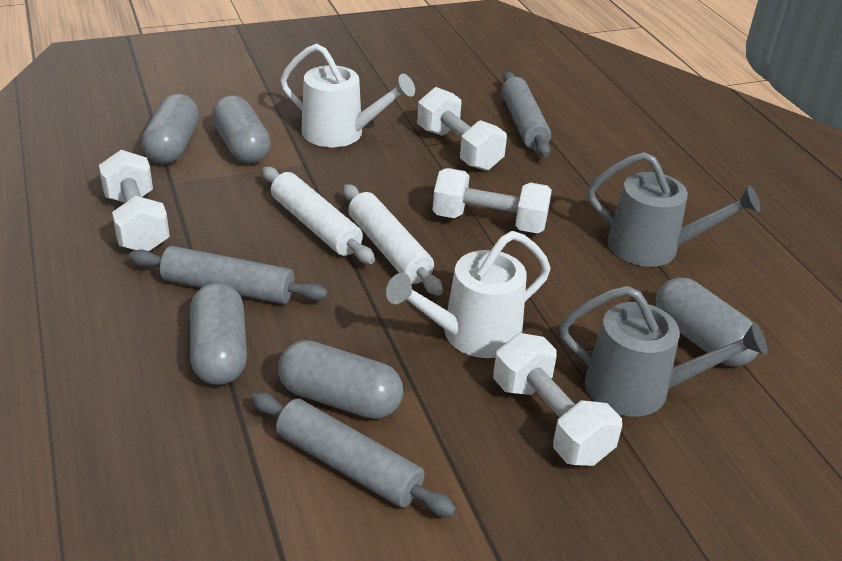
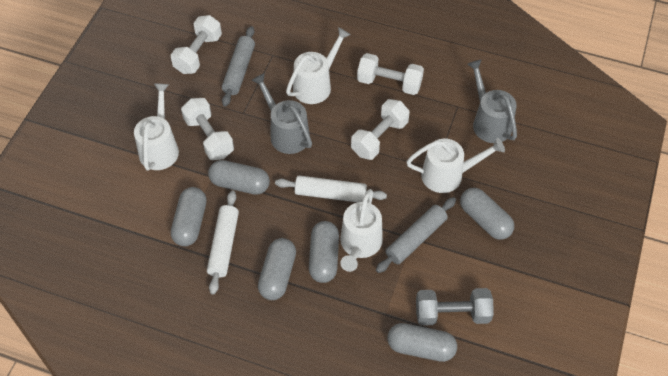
grey capsule: 5 -> 6
grey dumbbell: 0 -> 1
grey rolling pin: 3 -> 2
white watering can: 2 -> 4

